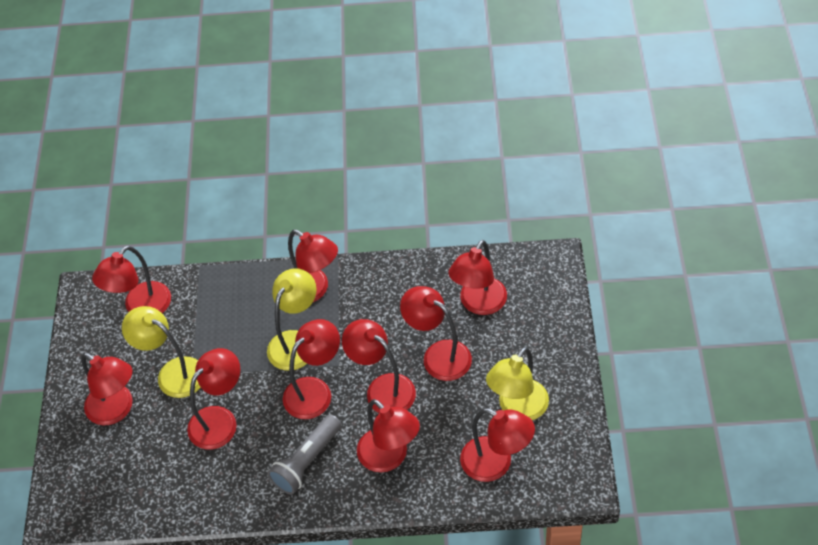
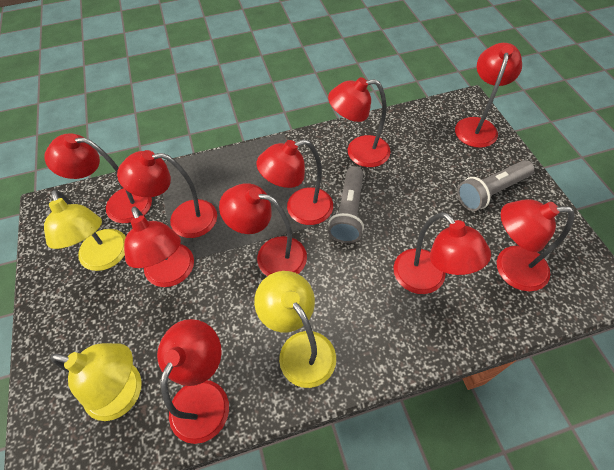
grey flashlight: 1 -> 2

